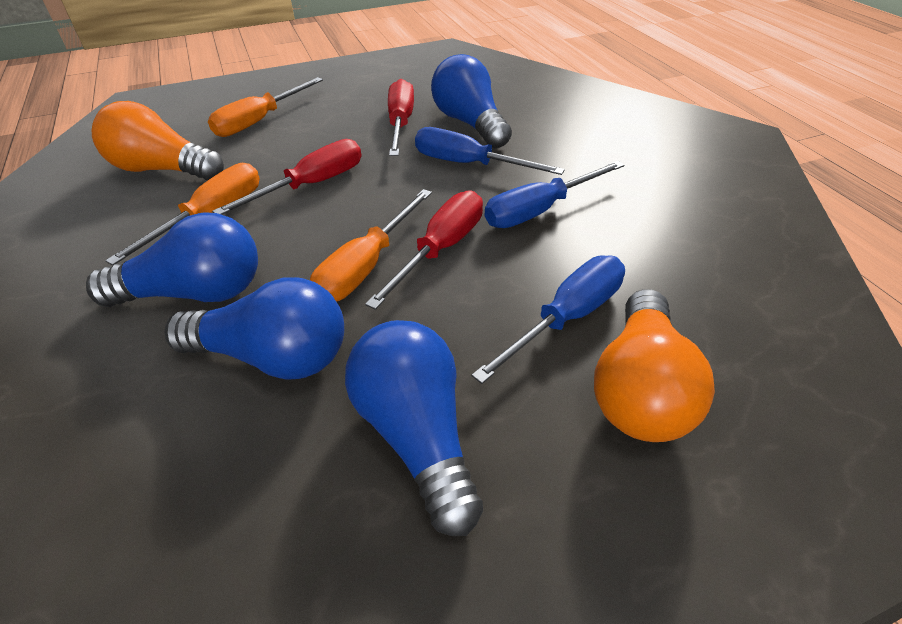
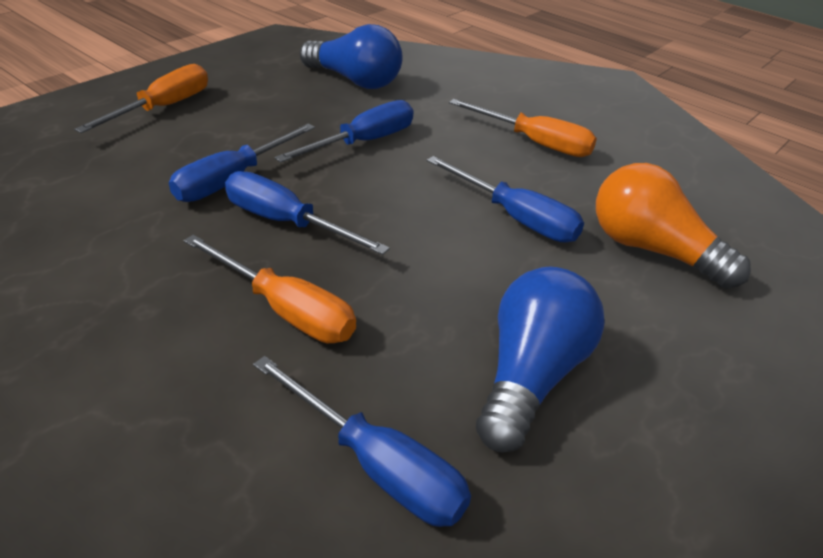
blue light bulb: 4 -> 2
blue screwdriver: 3 -> 5
orange light bulb: 2 -> 1
red screwdriver: 3 -> 0

